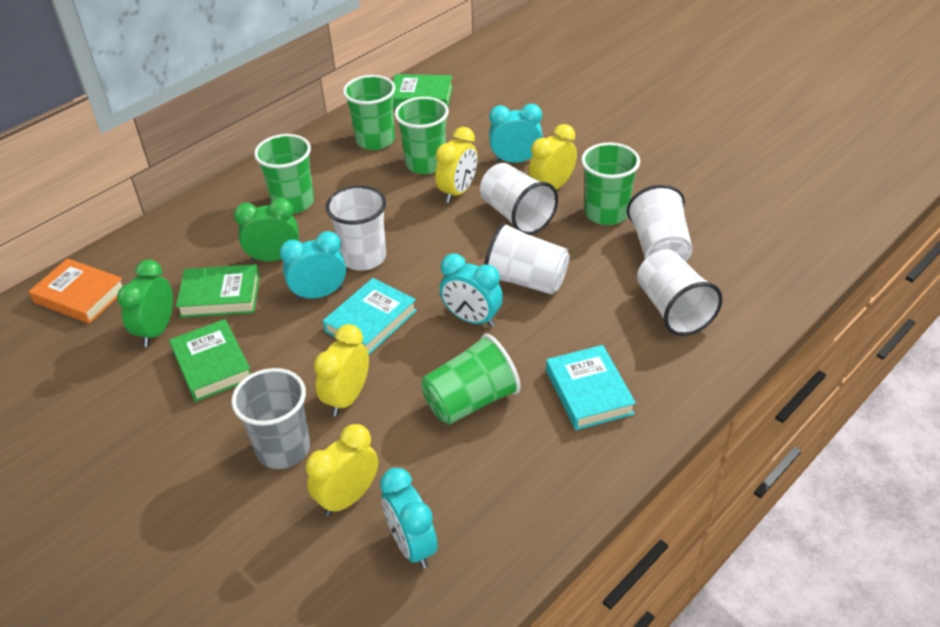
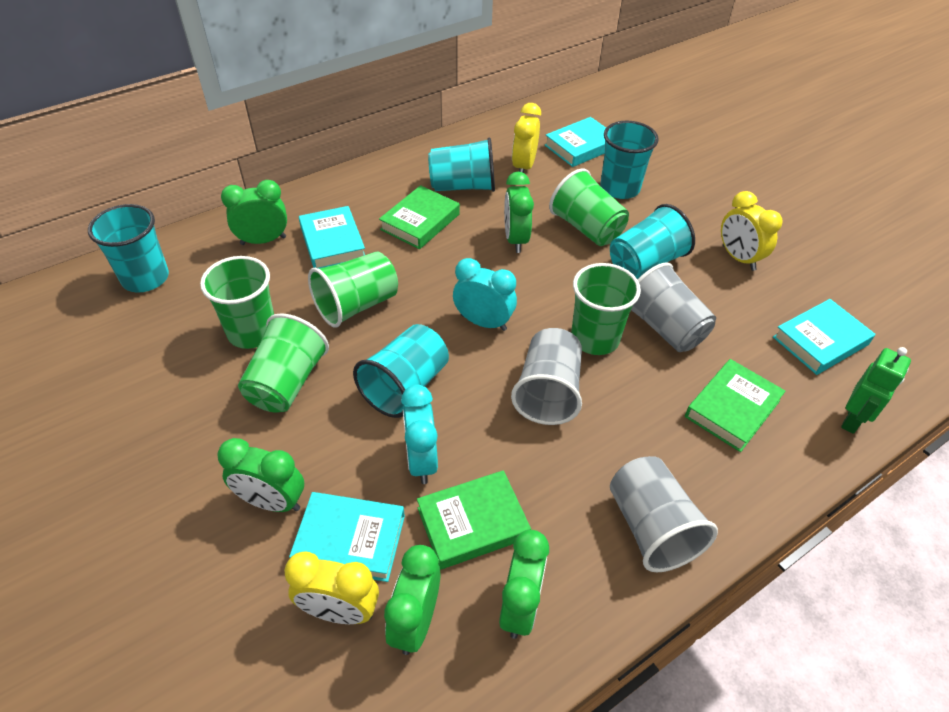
green clock: 2 -> 5
green robot: 0 -> 1
grey cup: 1 -> 3
orange book: 1 -> 0
turquoise book: 2 -> 4
turquoise clock: 4 -> 2
turquoise cup: 0 -> 5
white cup: 5 -> 0
yellow clock: 4 -> 3

